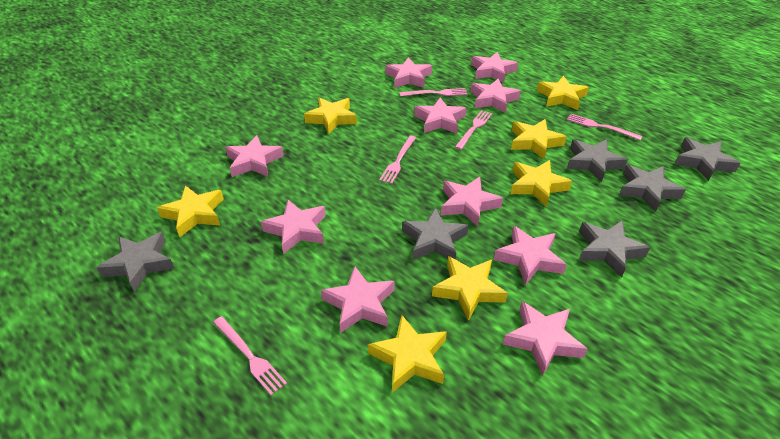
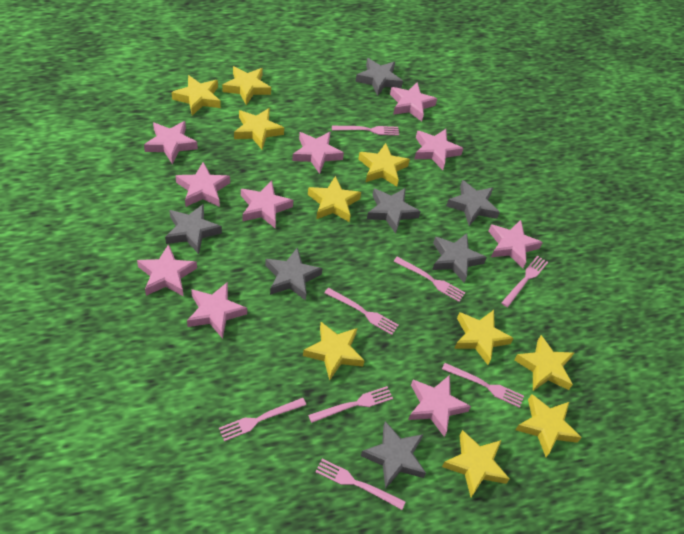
grey star: 6 -> 7
pink fork: 5 -> 8
yellow star: 7 -> 10

